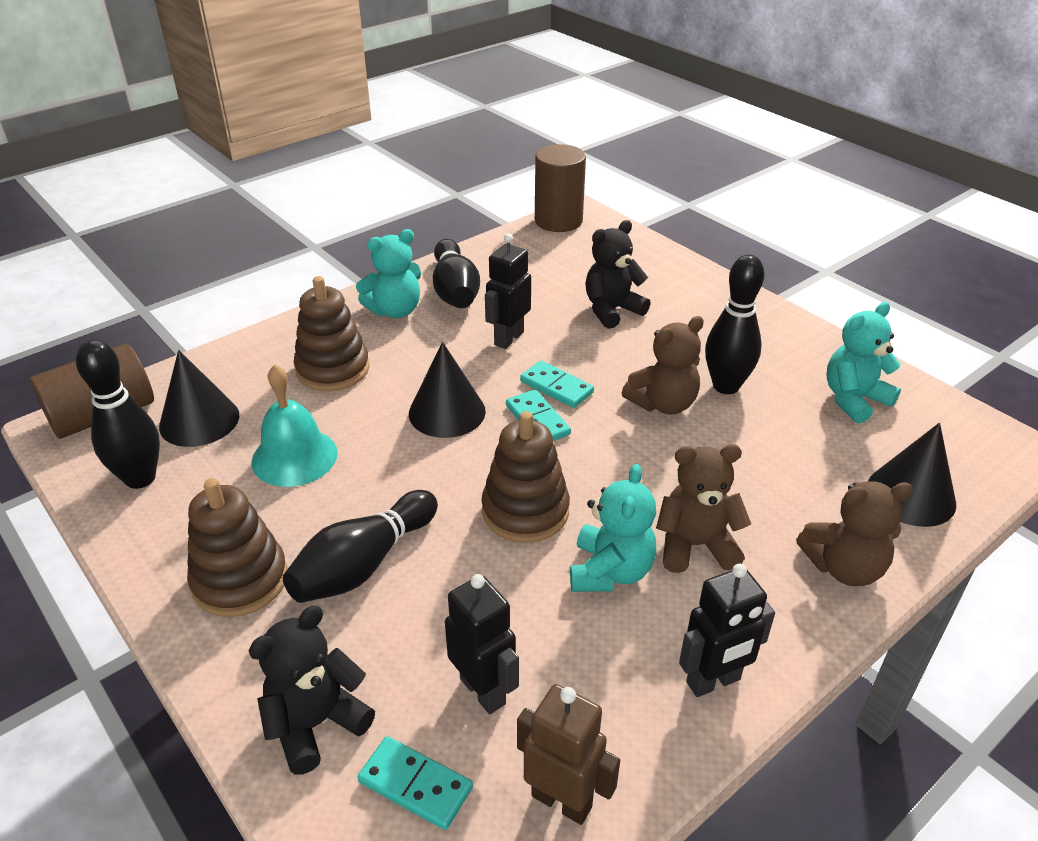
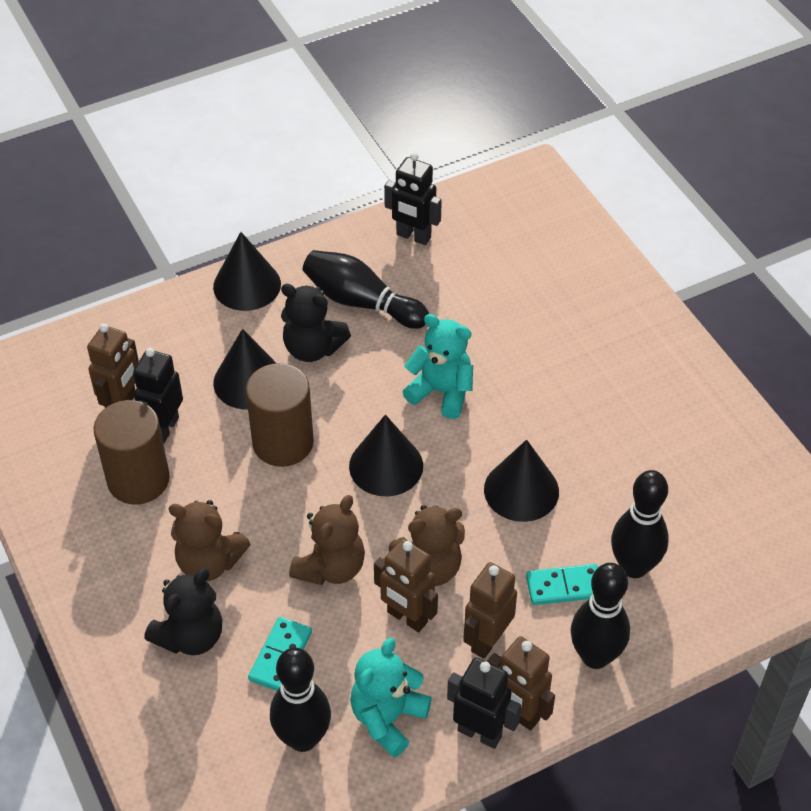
black cone: 3 -> 4
brown robot: 1 -> 4
brown stacking toy: 3 -> 0
turquoise bell: 1 -> 0
turquoise domino: 3 -> 2
turquoise teddy bear: 3 -> 2

